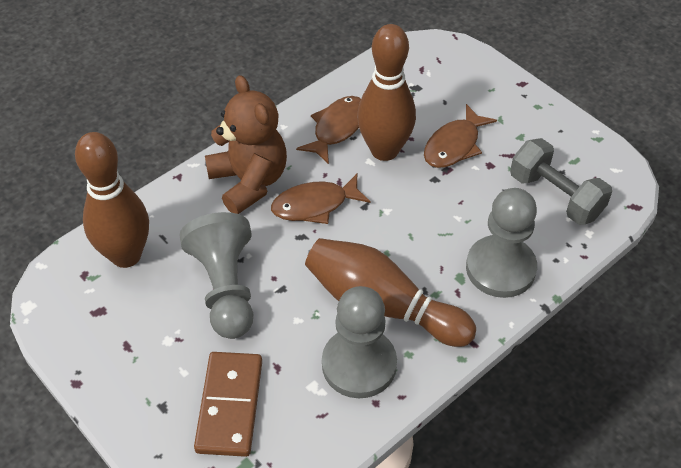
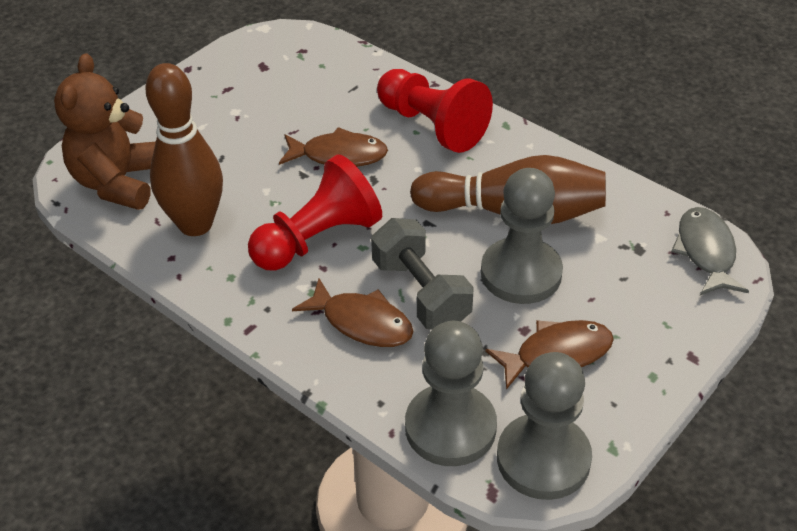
brown bowling pin: 3 -> 2
brown domino: 1 -> 0
grey fish: 0 -> 1
red pawn: 0 -> 2

